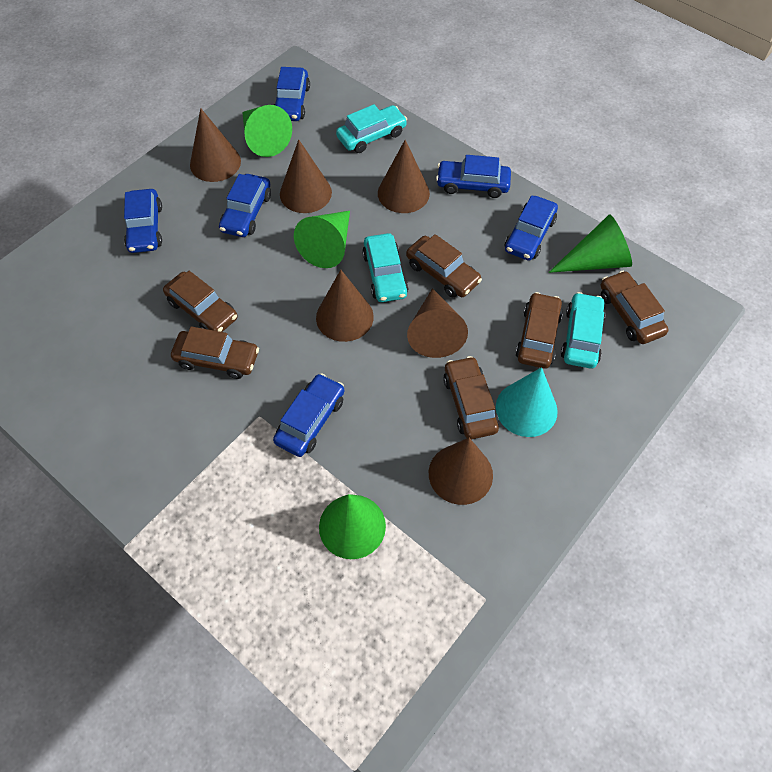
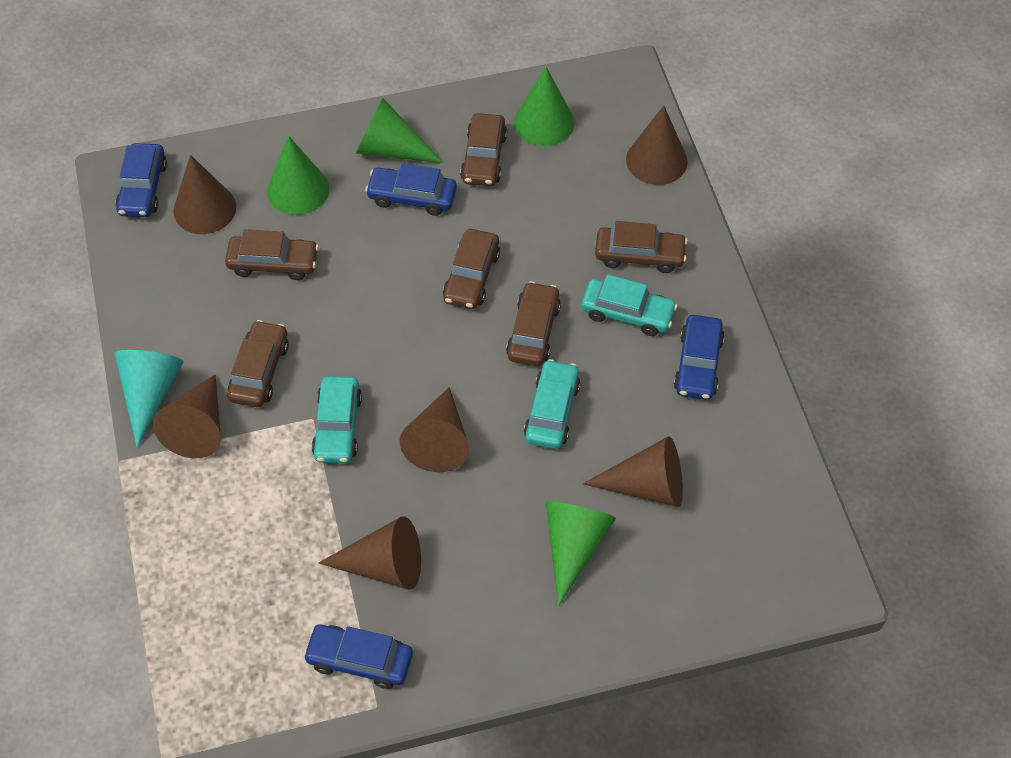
blue car: 6 -> 4

